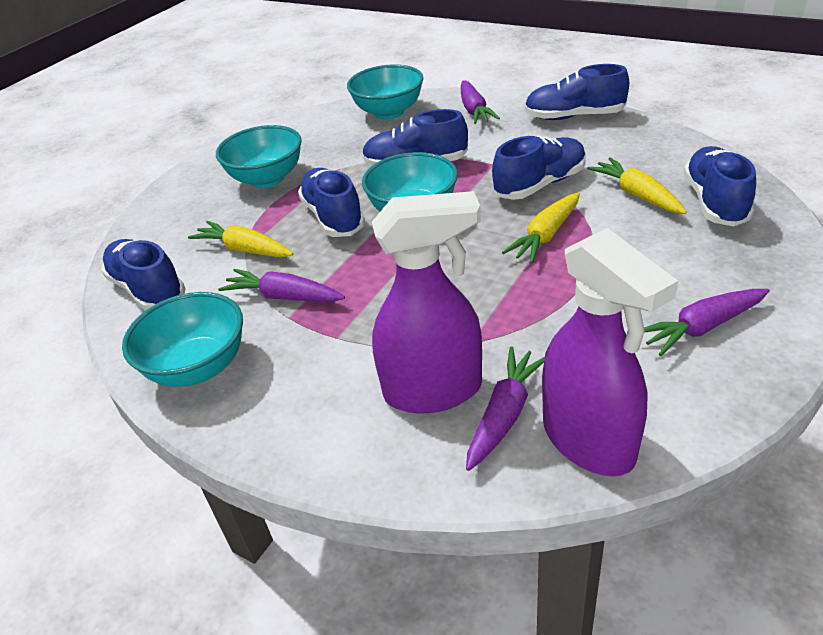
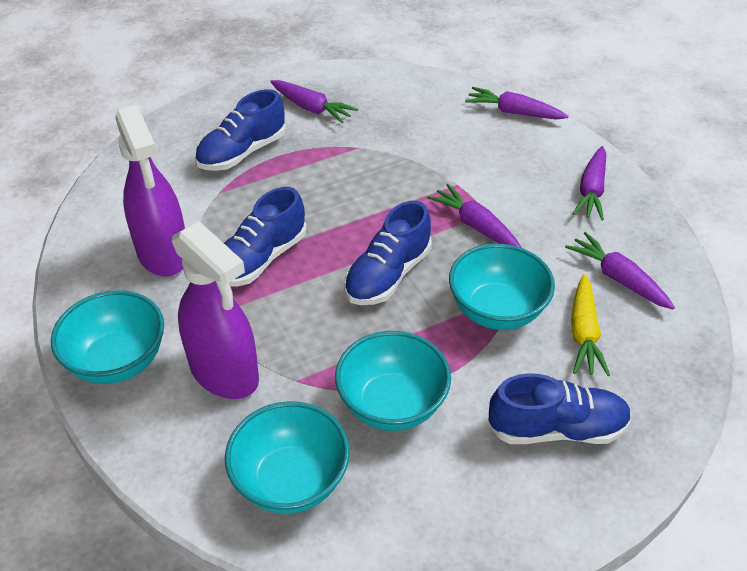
blue shoe: 6 -> 4
purple carrot: 4 -> 5
yellow carrot: 3 -> 1

